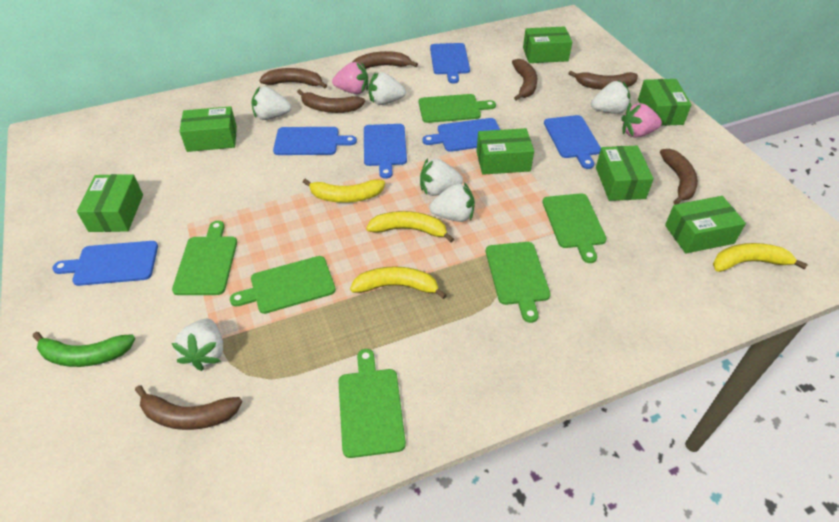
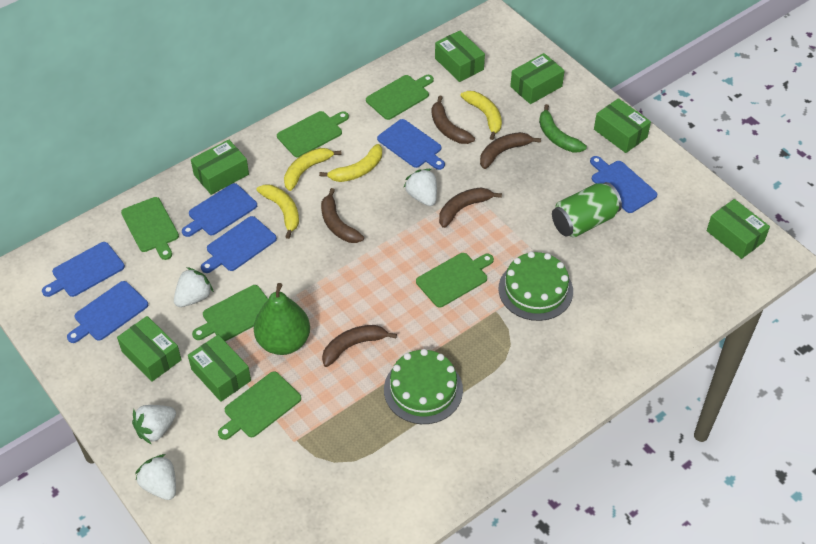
brown banana: 7 -> 5
green cake: 0 -> 2
green can: 0 -> 1
green pear: 0 -> 1
pink strawberry: 2 -> 0
white strawberry: 6 -> 4

